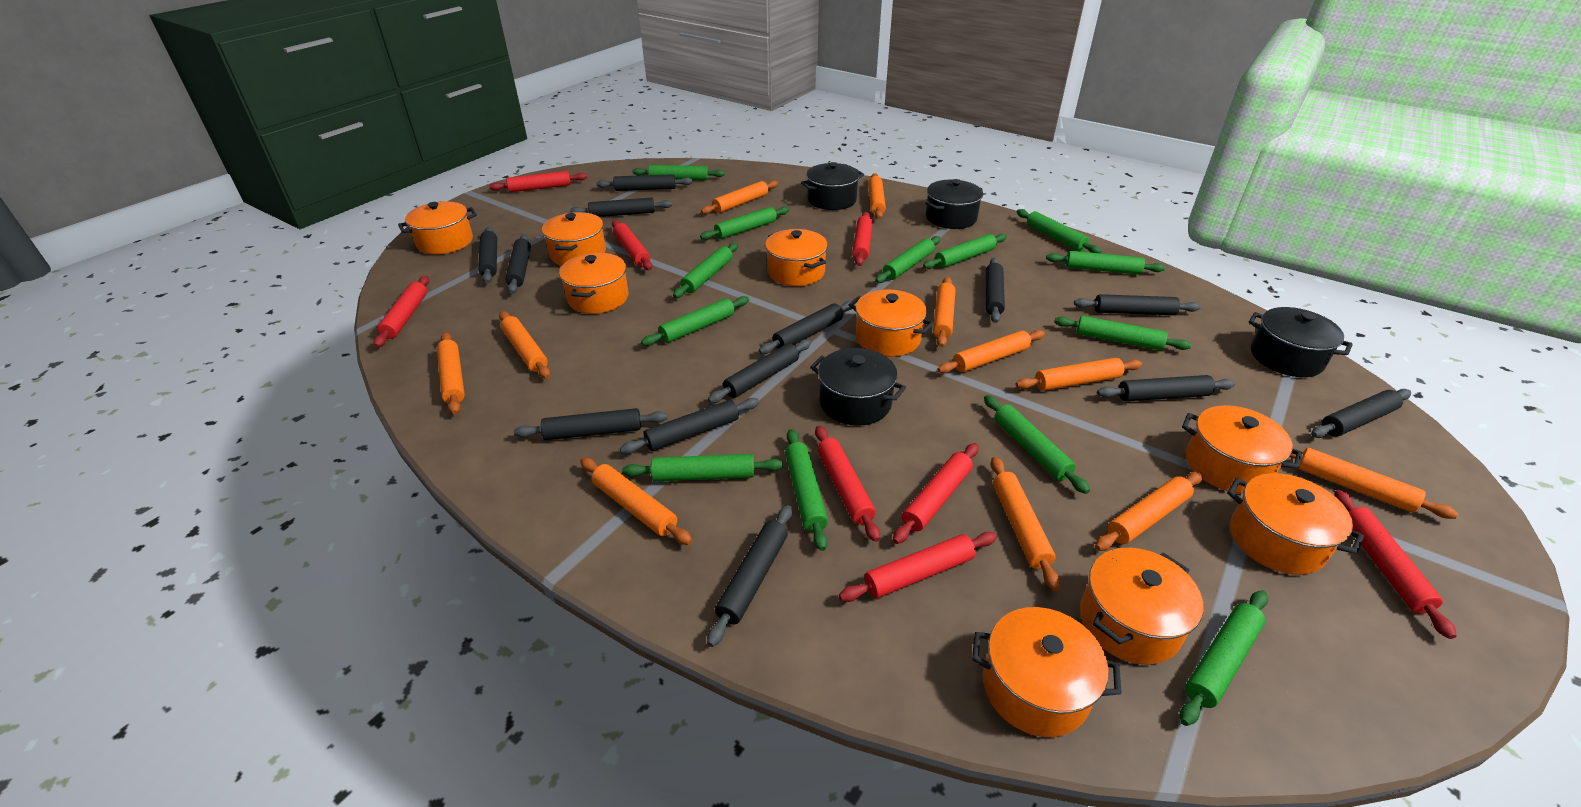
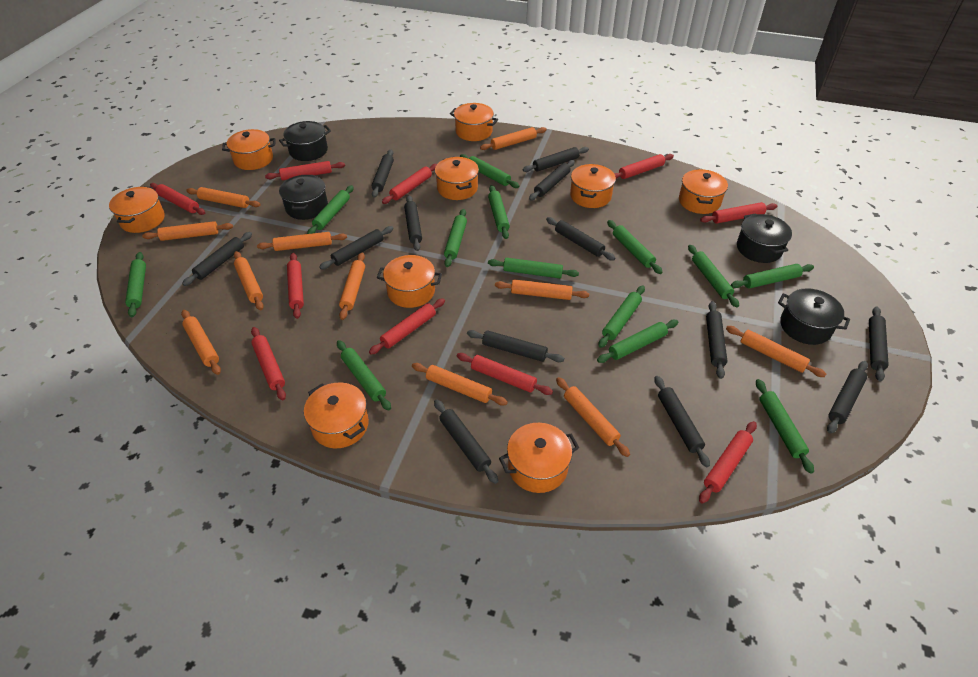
red rolling pin: 8 -> 10

